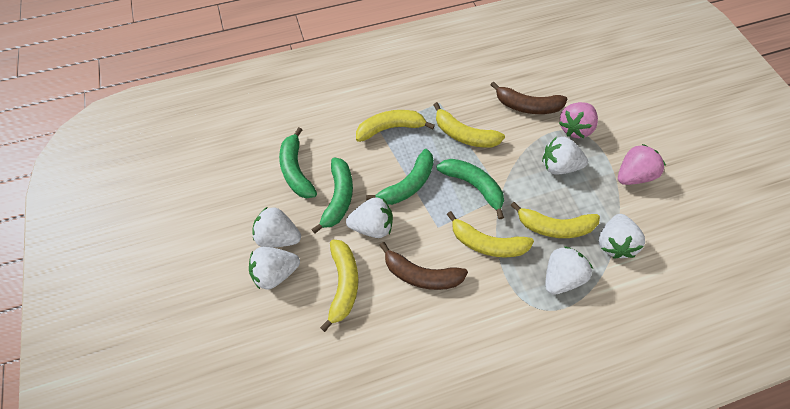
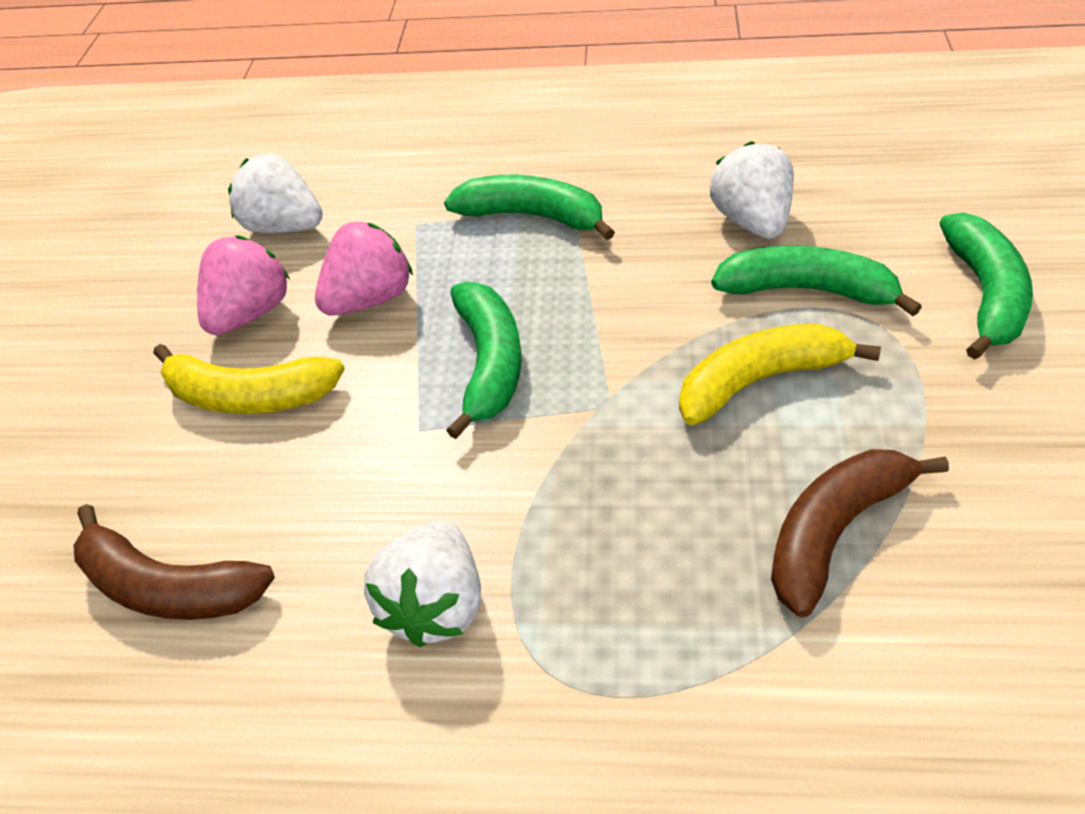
white strawberry: 6 -> 3
yellow banana: 5 -> 2

